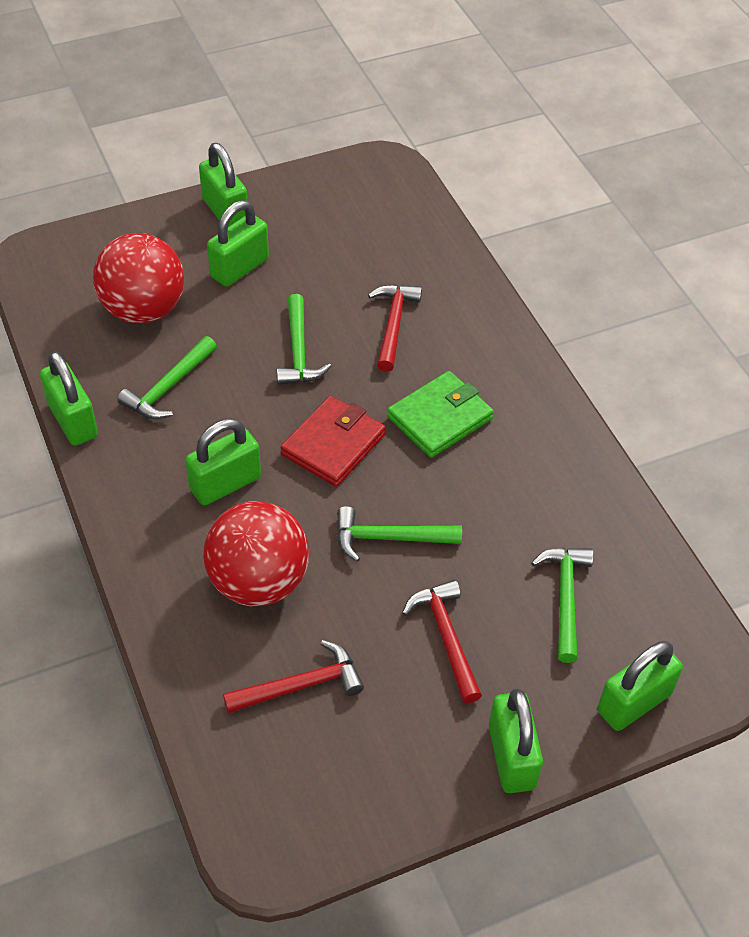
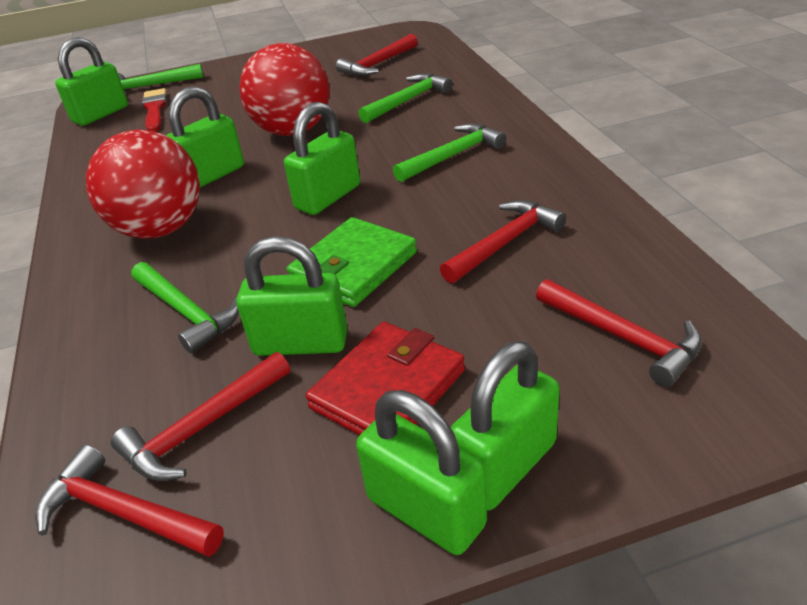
red brush: 0 -> 1
red hammer: 3 -> 5

